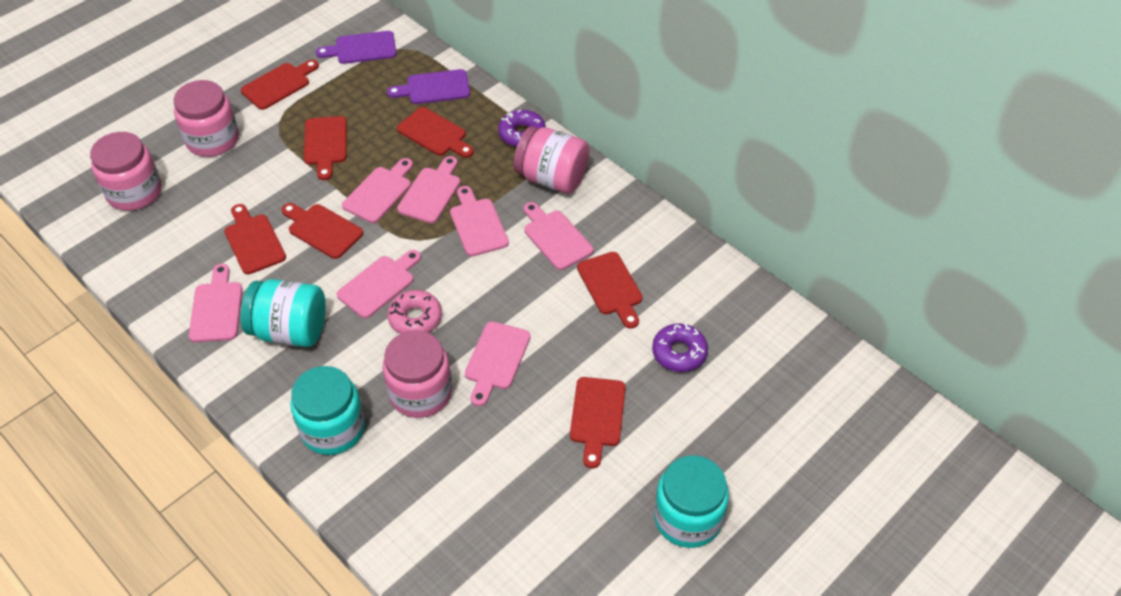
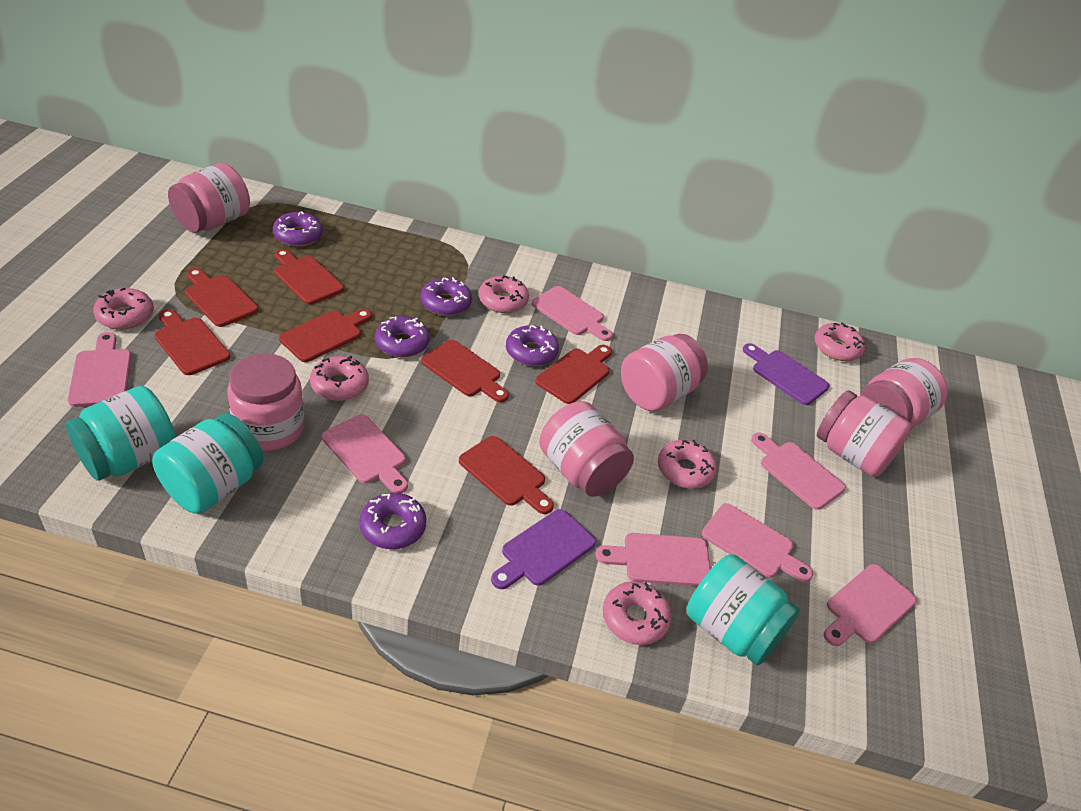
pink donut: 1 -> 6
pink jar: 4 -> 6
purple donut: 2 -> 5

